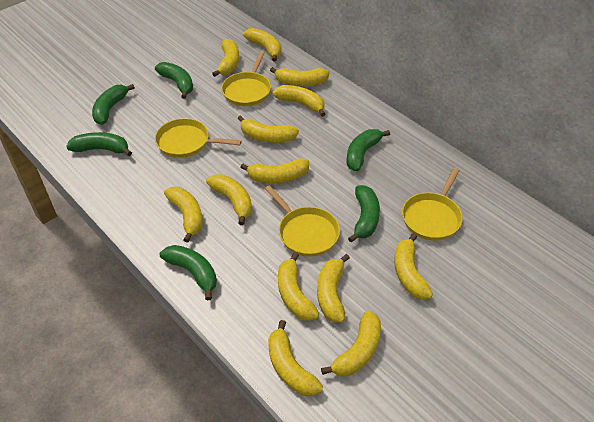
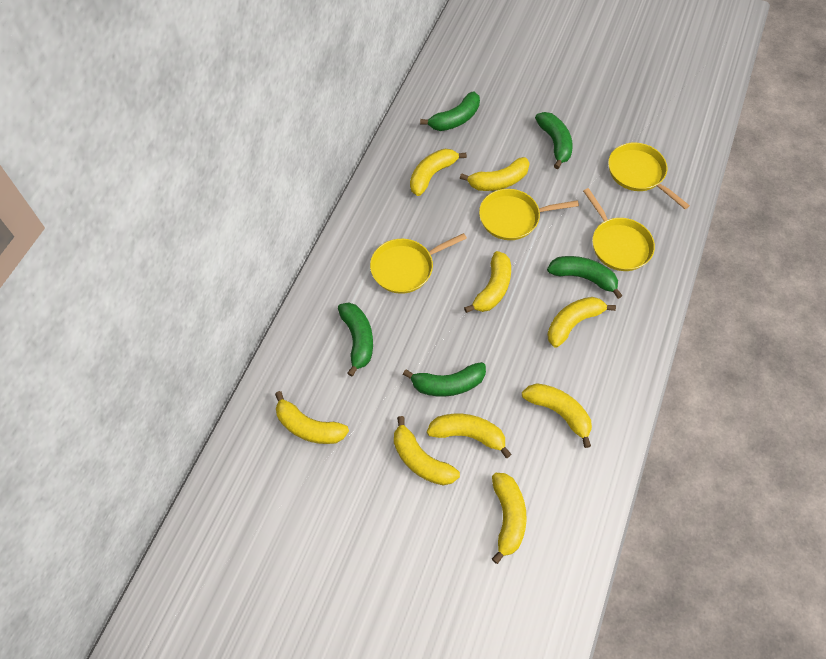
green banana: 6 -> 5
yellow banana: 13 -> 9

